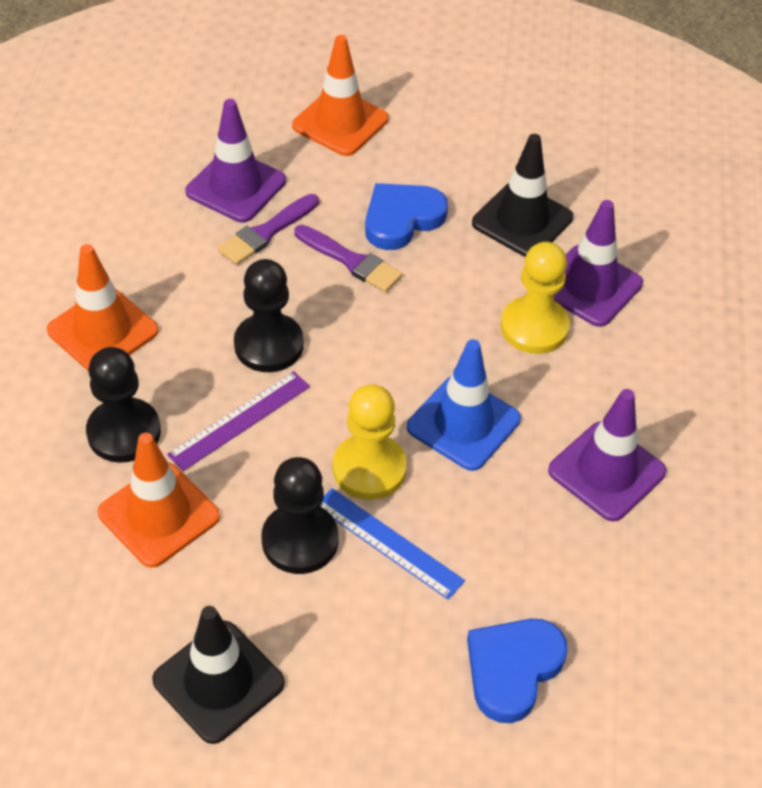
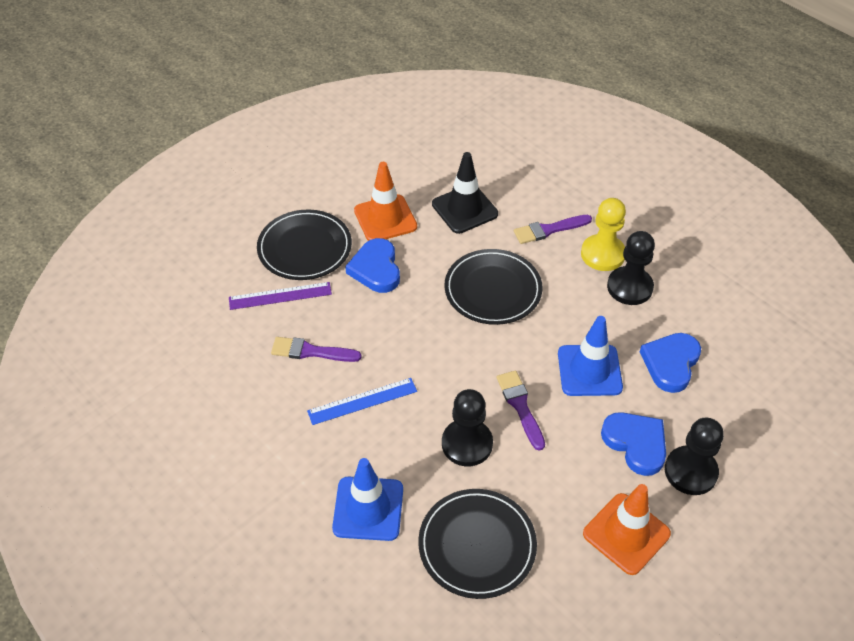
black plate: 0 -> 3
black traffic cone: 2 -> 1
blue heart: 2 -> 3
blue traffic cone: 1 -> 2
orange traffic cone: 3 -> 2
purple brush: 2 -> 3
purple traffic cone: 3 -> 0
yellow pawn: 2 -> 1

